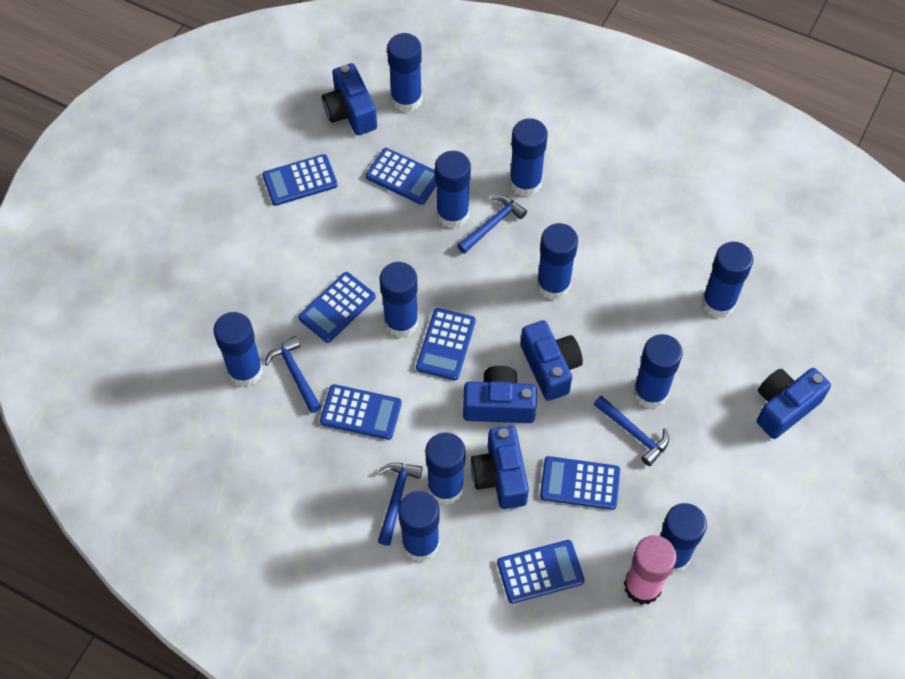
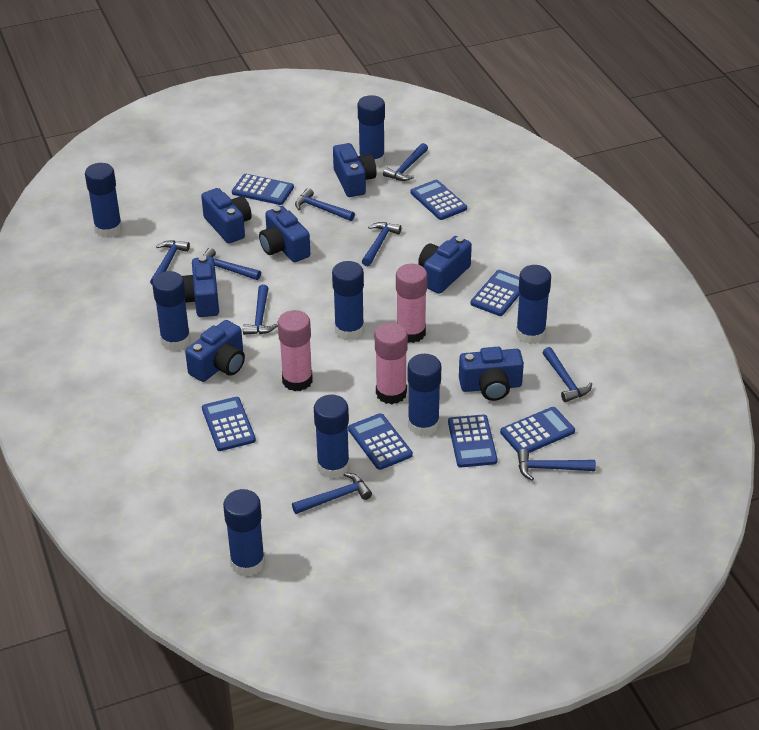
blue camera: 5 -> 7
blue glue stick: 11 -> 8
blue hammer: 4 -> 9
pink glue stick: 1 -> 3

